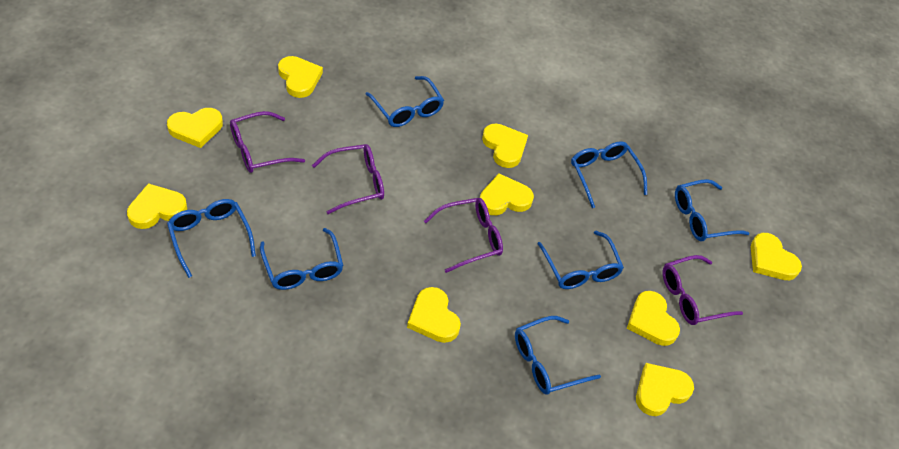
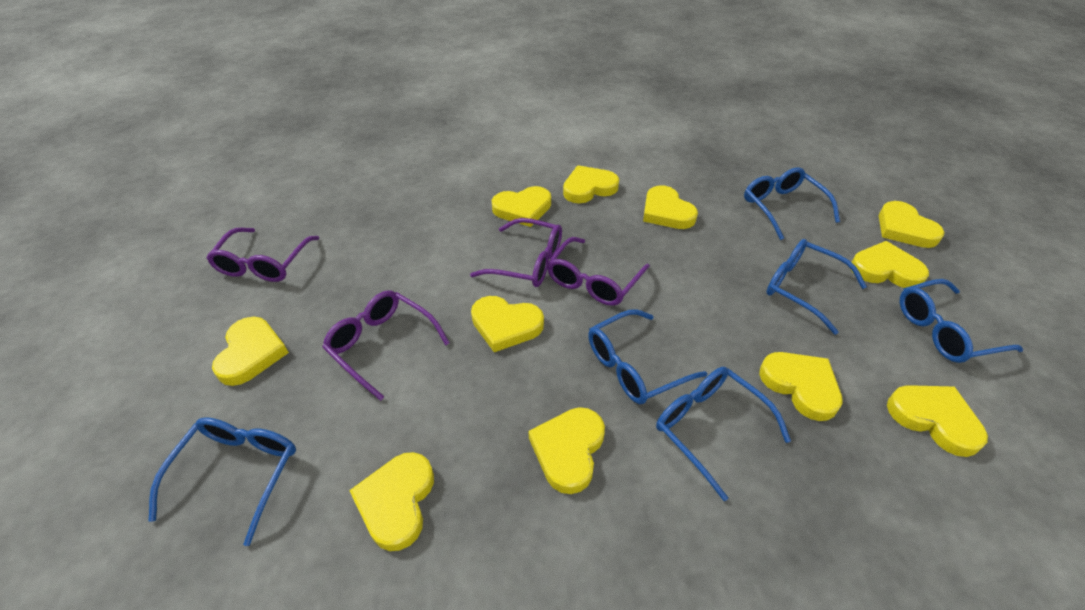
blue glasses: 7 -> 6
yellow heart: 9 -> 11

